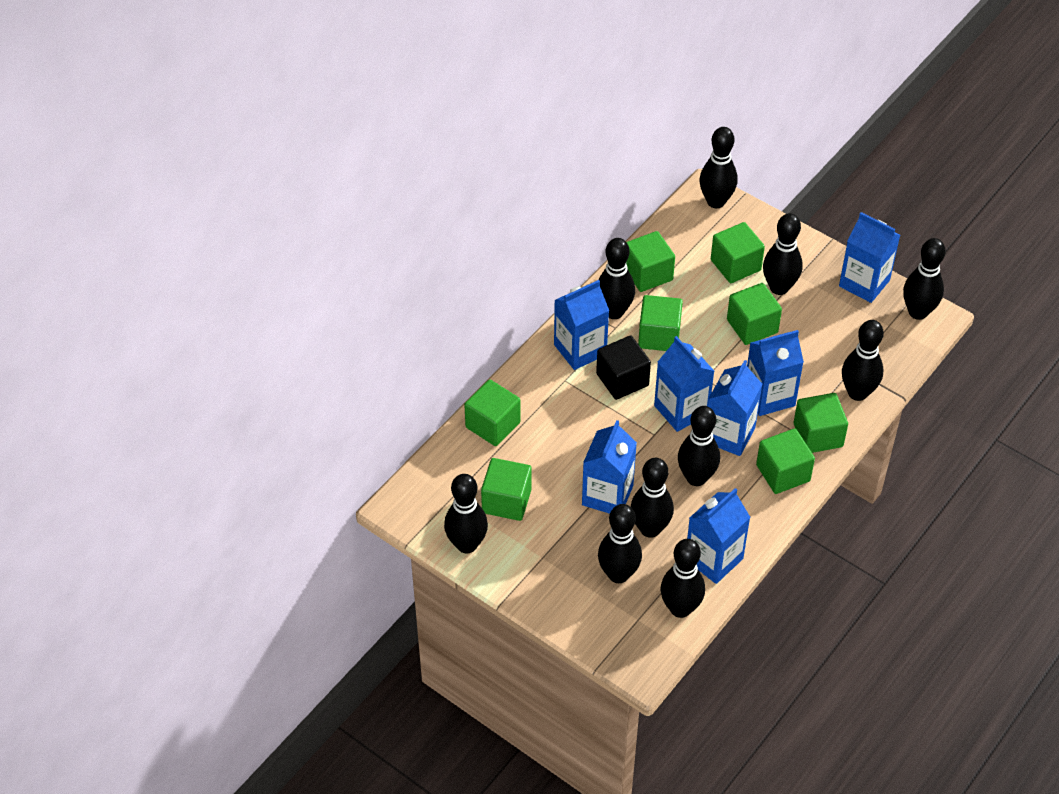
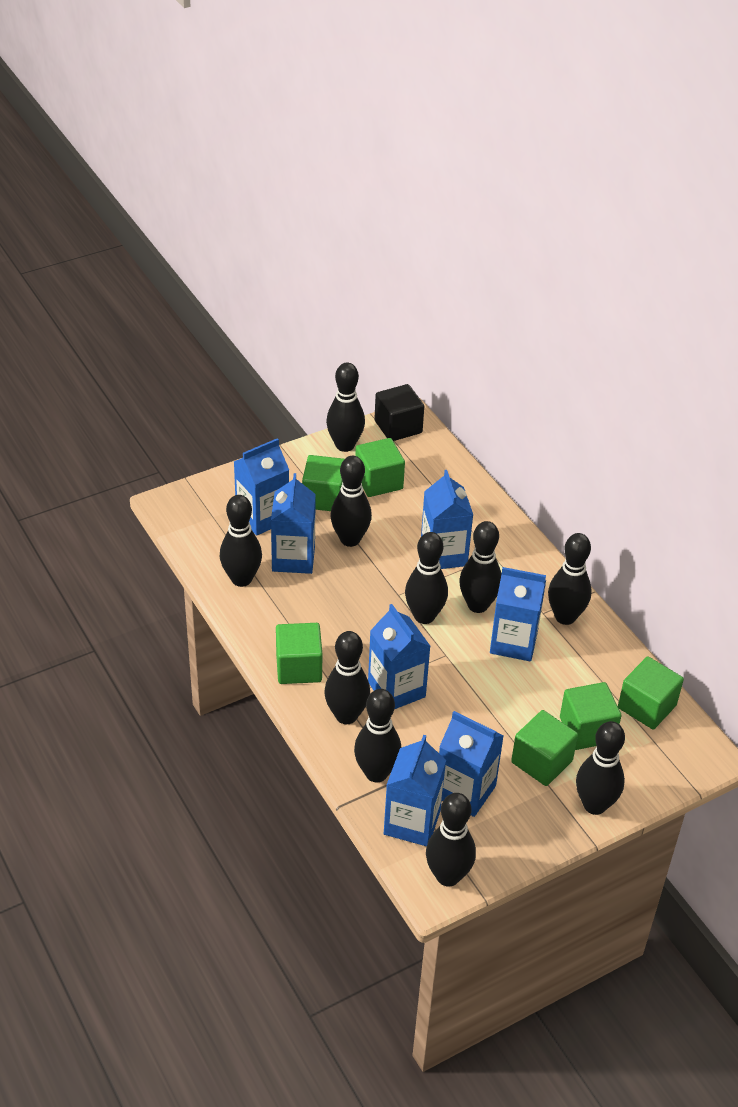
green cube: 8 -> 6

